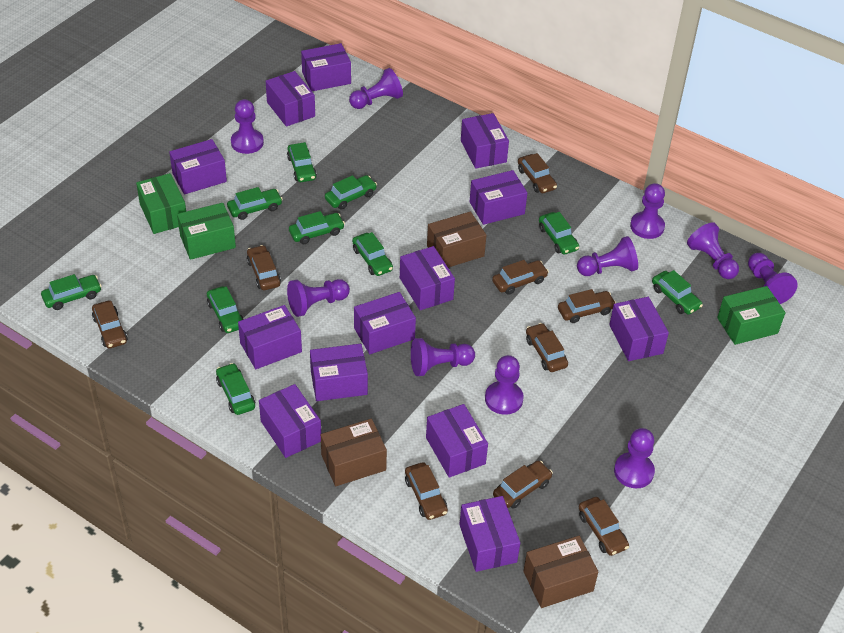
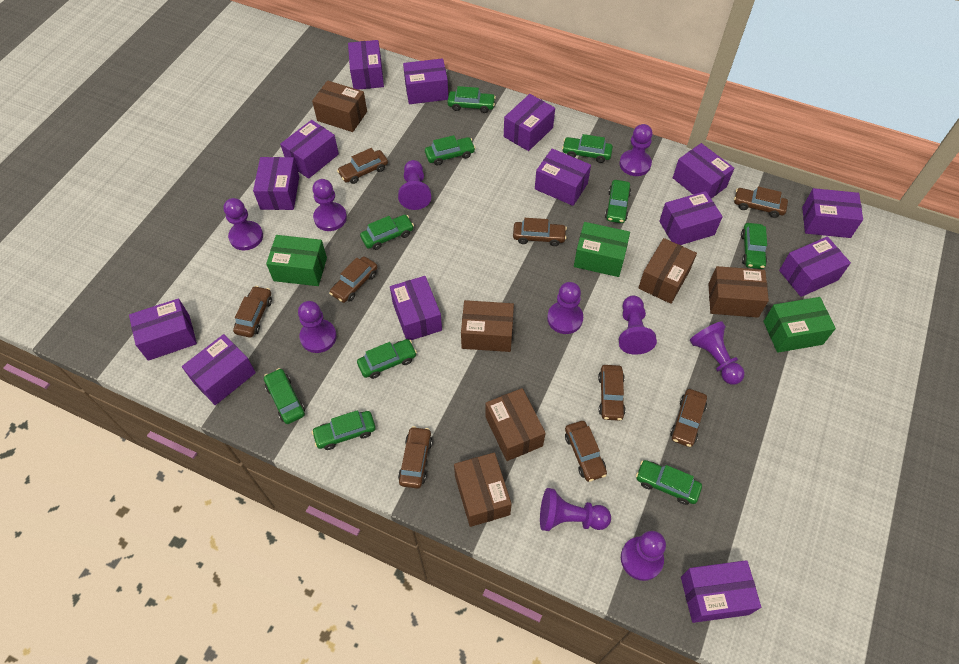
brown box: 3 -> 6
purple box: 13 -> 14

